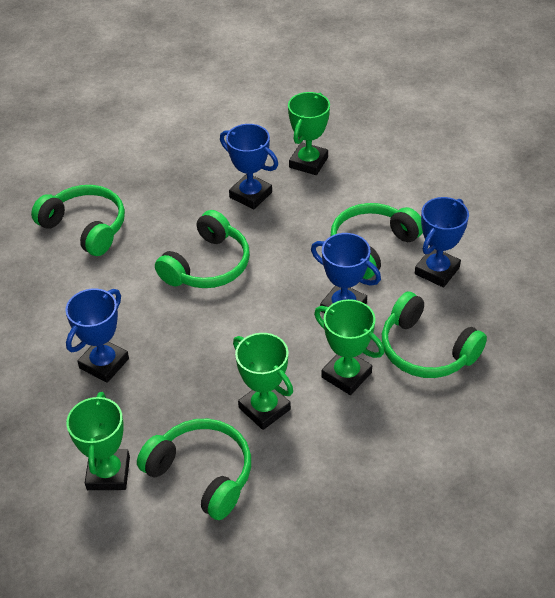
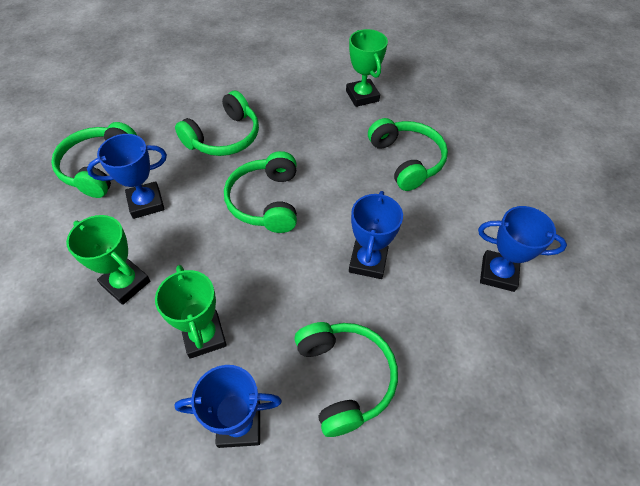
green trophy: 4 -> 3

